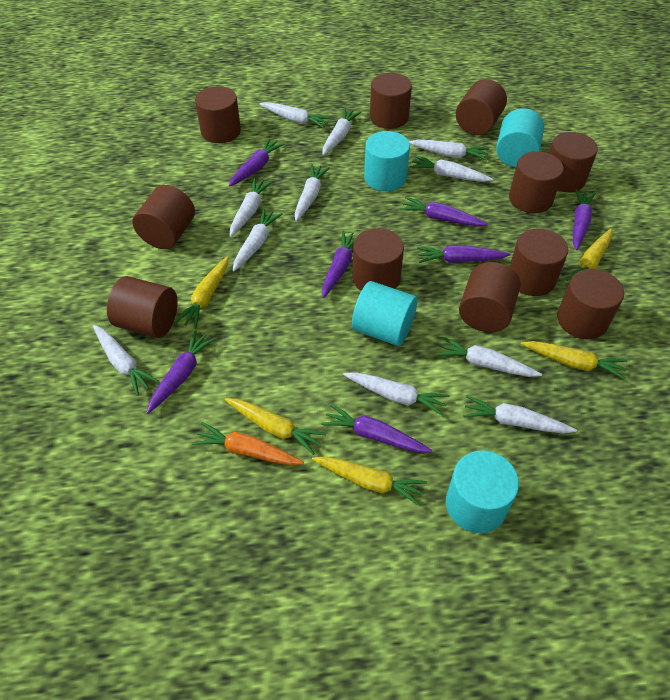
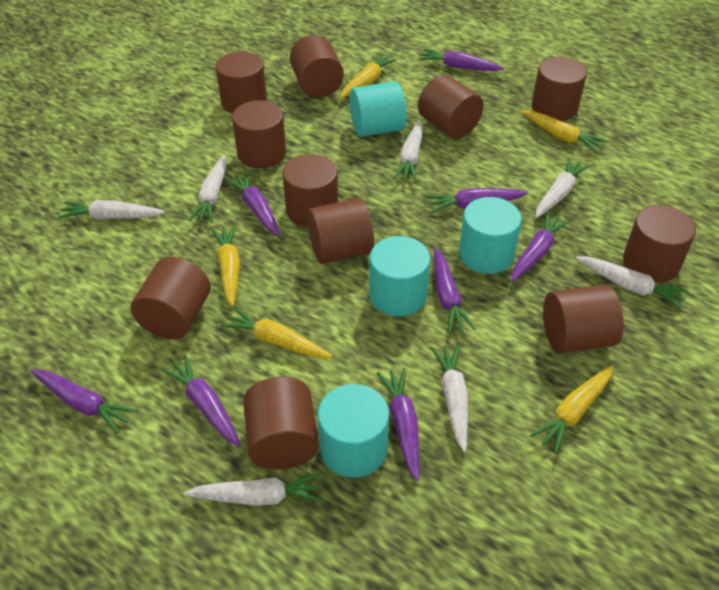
orange carrot: 1 -> 0
purple carrot: 7 -> 8
white carrot: 11 -> 7

